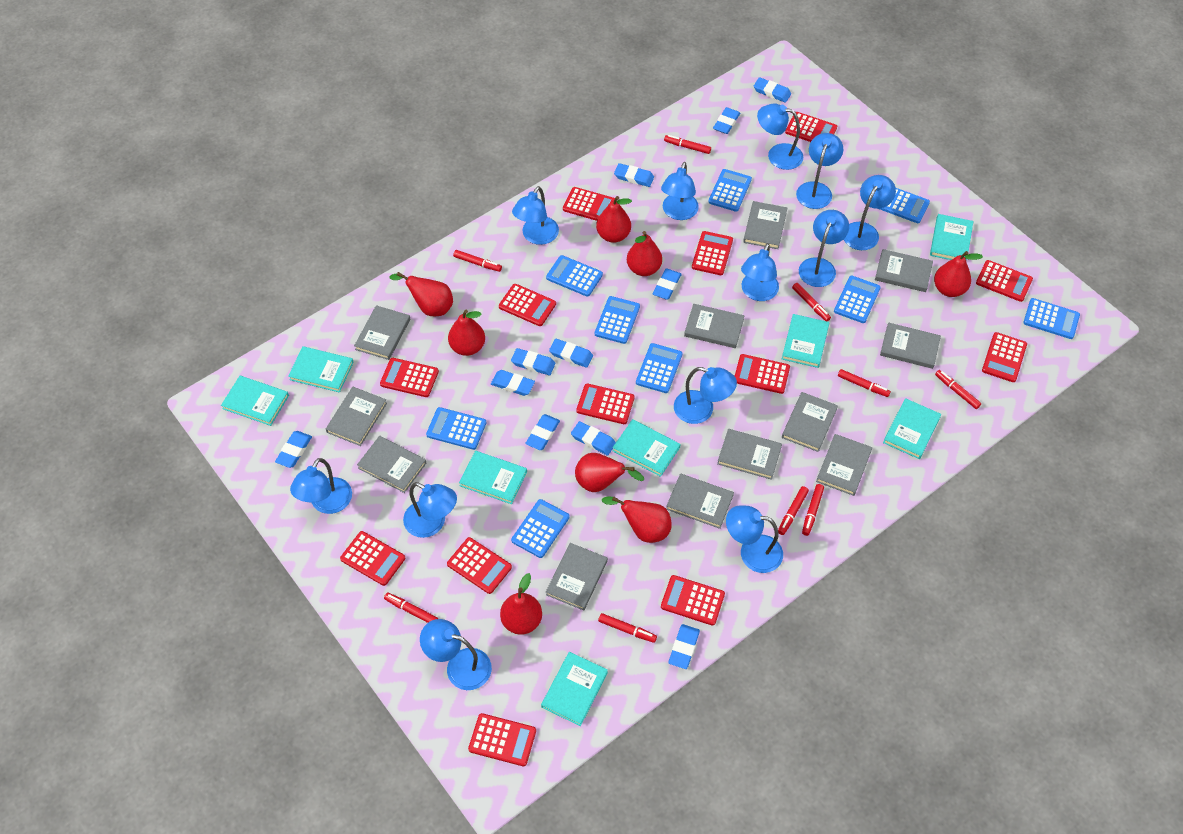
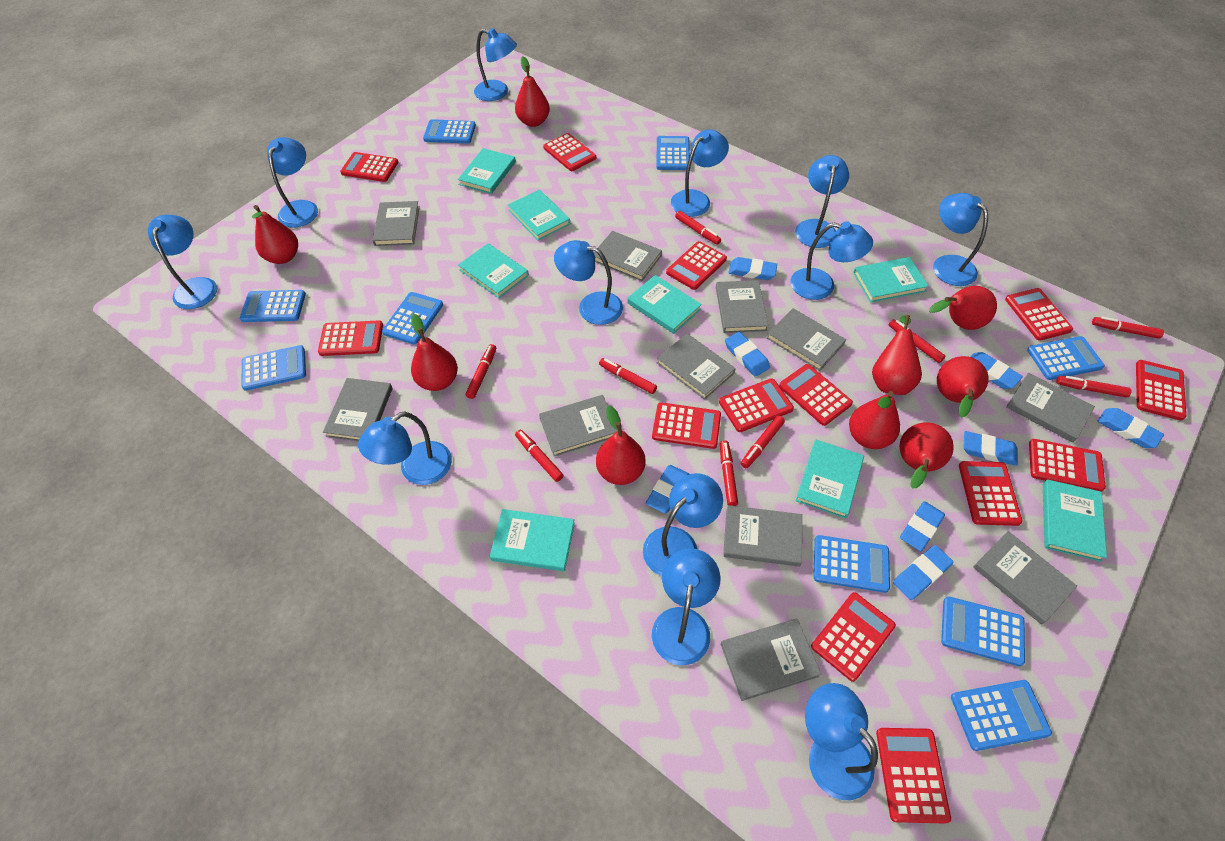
blue eraser: 11 -> 8
grey book: 12 -> 11
red pear: 8 -> 9

